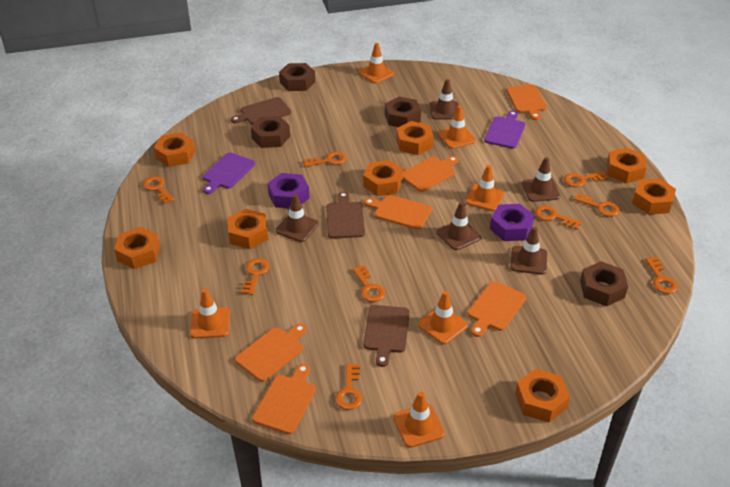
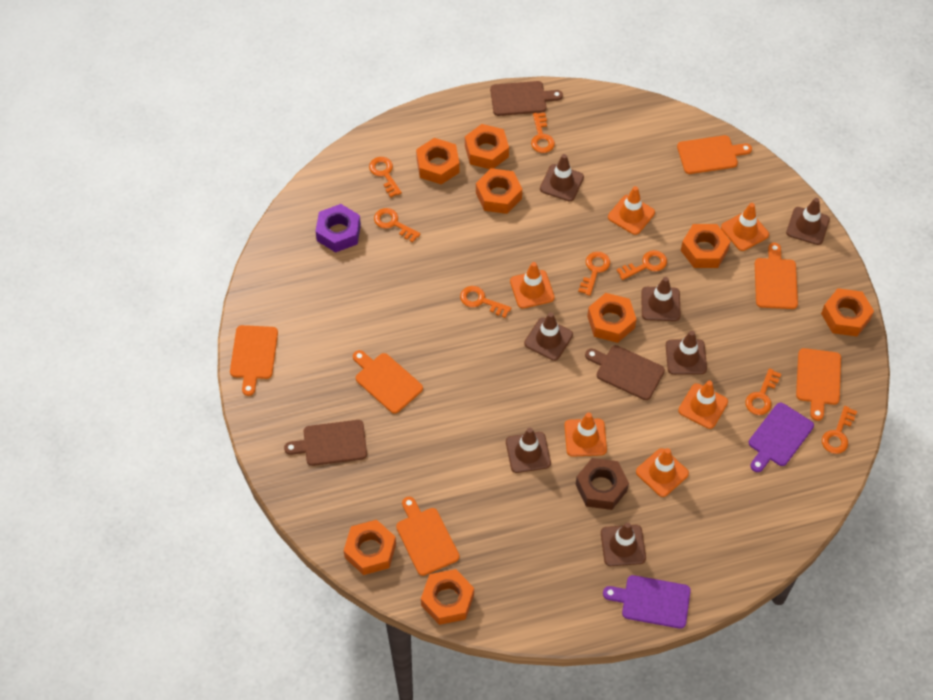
brown nut: 4 -> 1
brown traffic cone: 5 -> 7
orange key: 9 -> 8
purple nut: 2 -> 1

